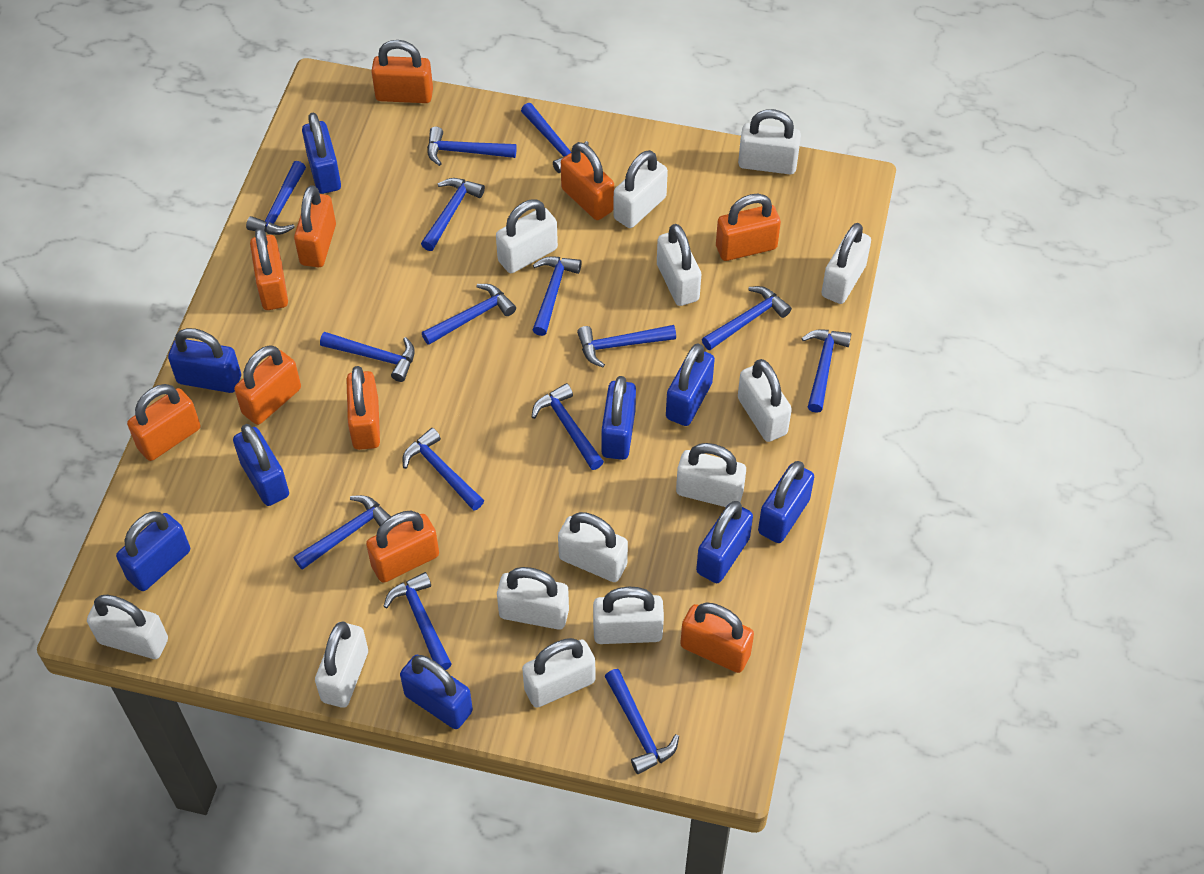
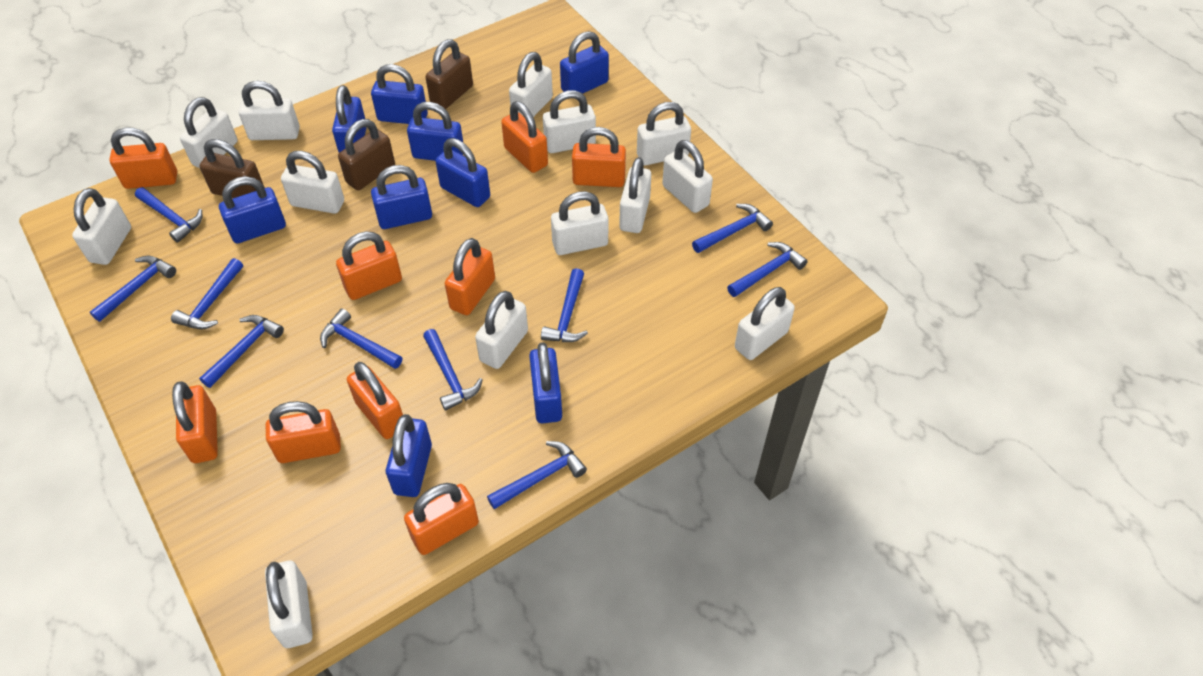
blue hammer: 15 -> 10
brown padlock: 0 -> 3
orange padlock: 10 -> 9

